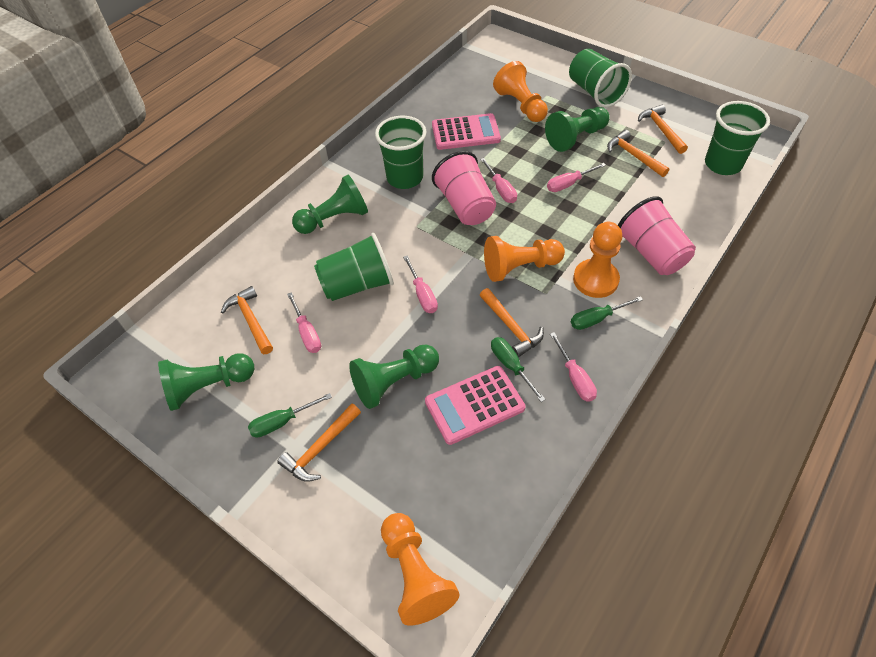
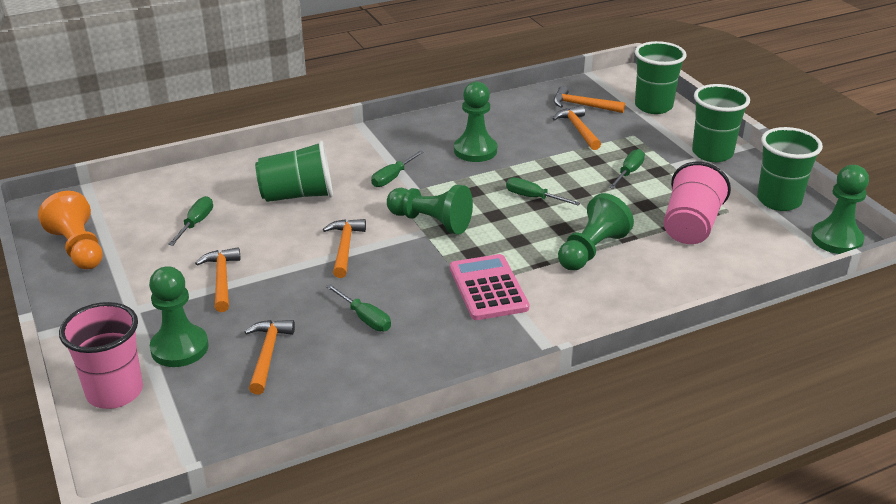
green pawn: 4 -> 5
green screwdriver: 3 -> 5
orange pawn: 4 -> 1
pink calculator: 2 -> 1
pink screwdriver: 5 -> 0

